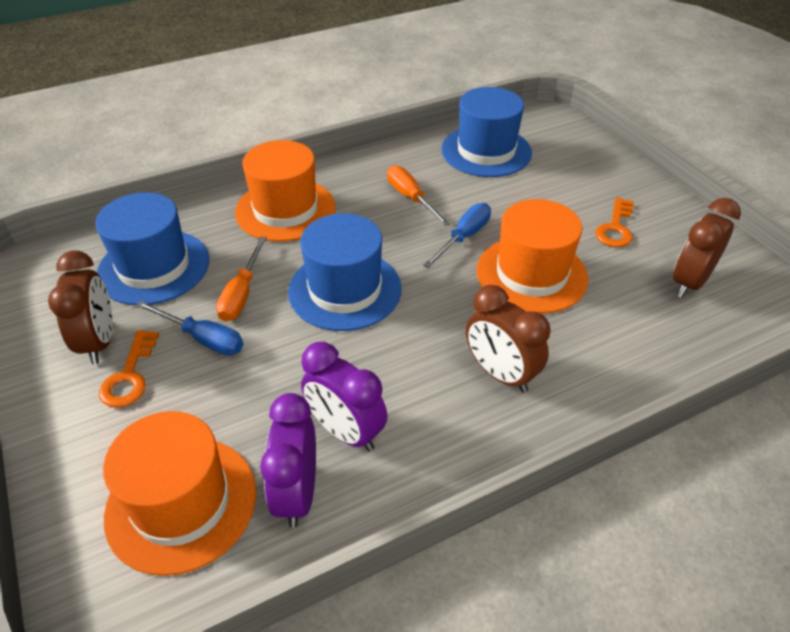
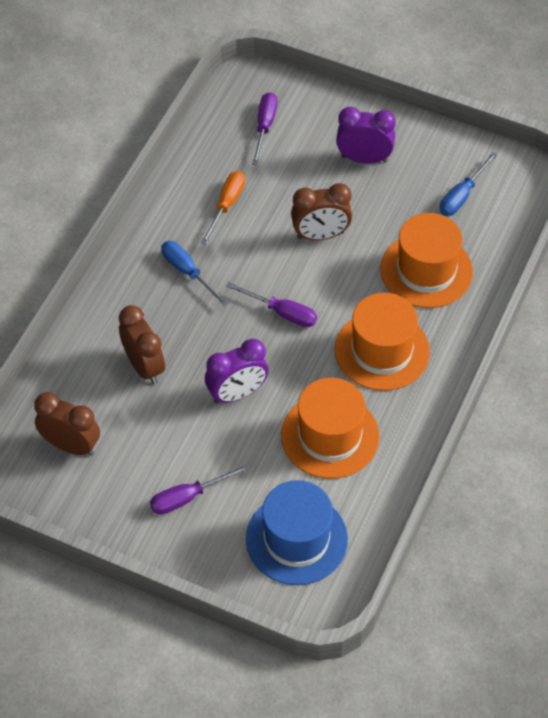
blue hat: 3 -> 1
orange key: 2 -> 0
orange screwdriver: 2 -> 1
purple screwdriver: 0 -> 3

